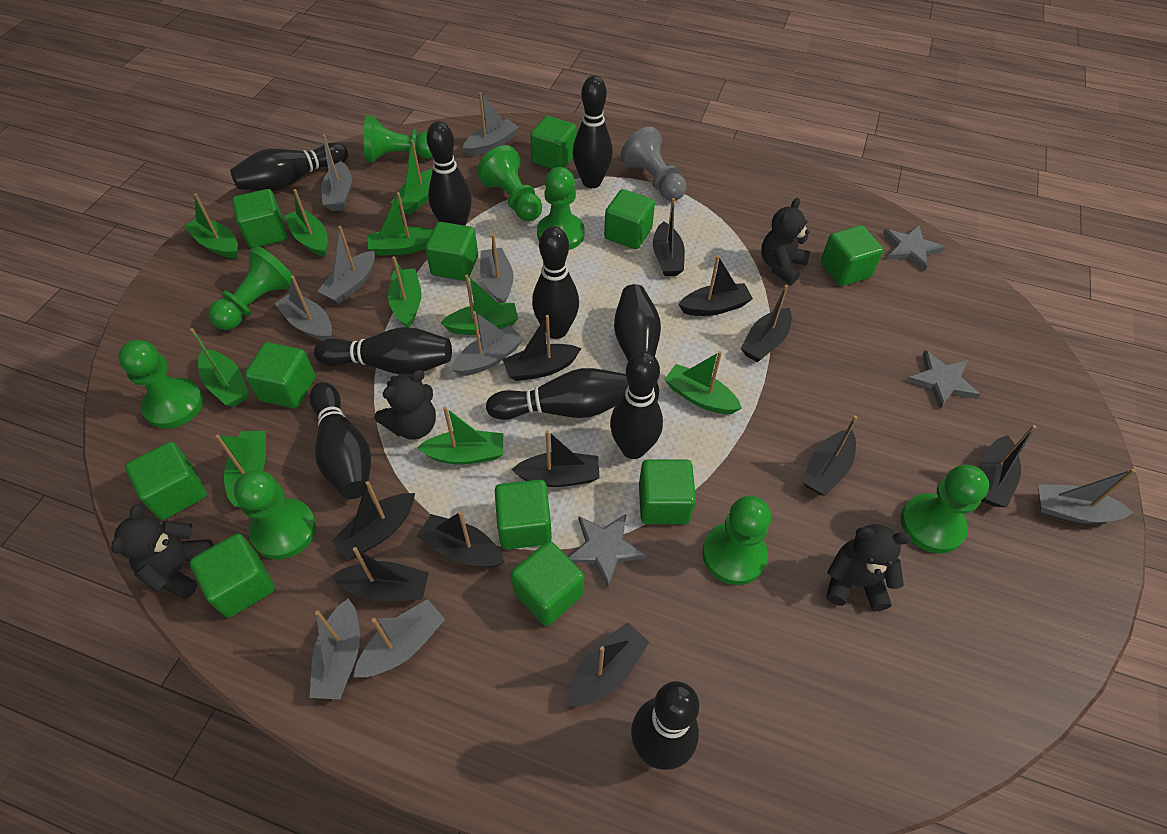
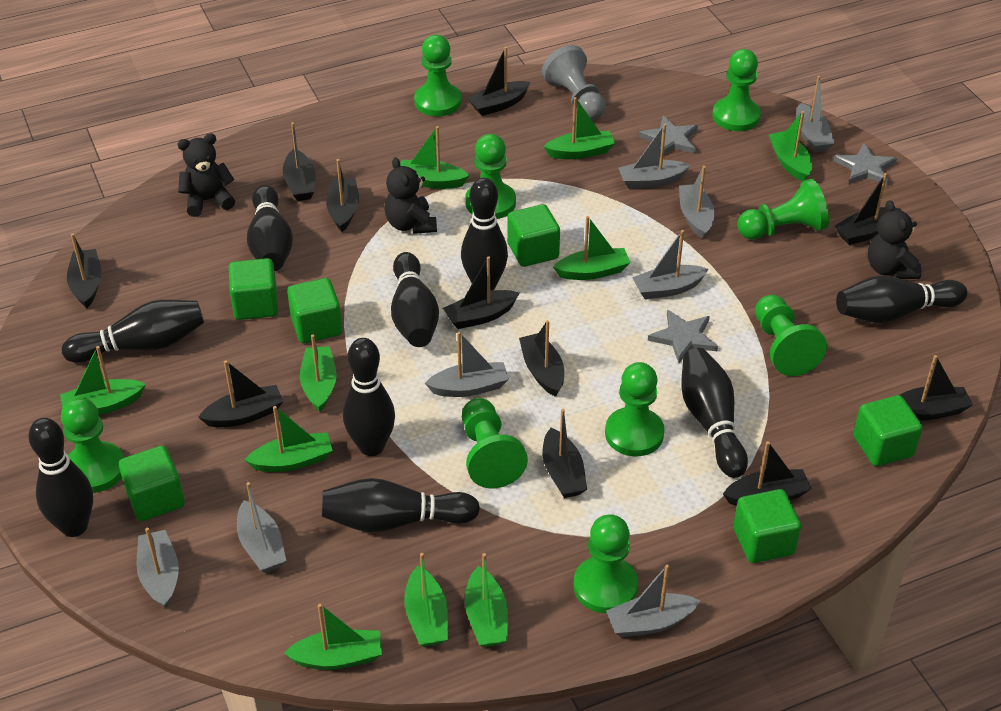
black bowling pin: 10 -> 9
black teddy bear: 4 -> 3
green cube: 11 -> 6
green pawn: 8 -> 9
grey boat: 9 -> 8

